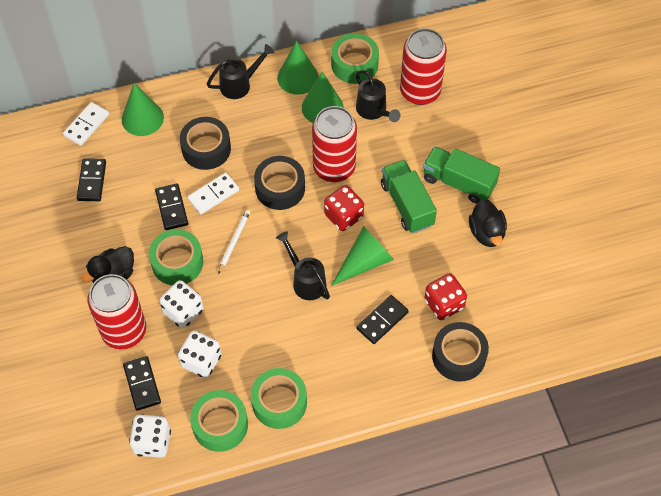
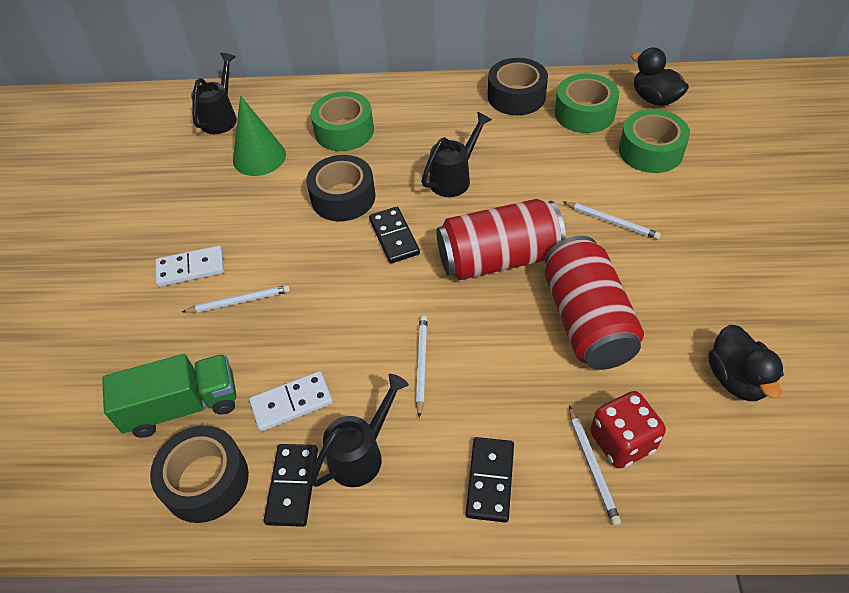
black domino: 4 -> 3
green cone: 4 -> 1
green tape: 4 -> 3
green truck: 2 -> 1
red can: 3 -> 2
red dice: 2 -> 1
white dice: 3 -> 0
white pencil: 1 -> 4

